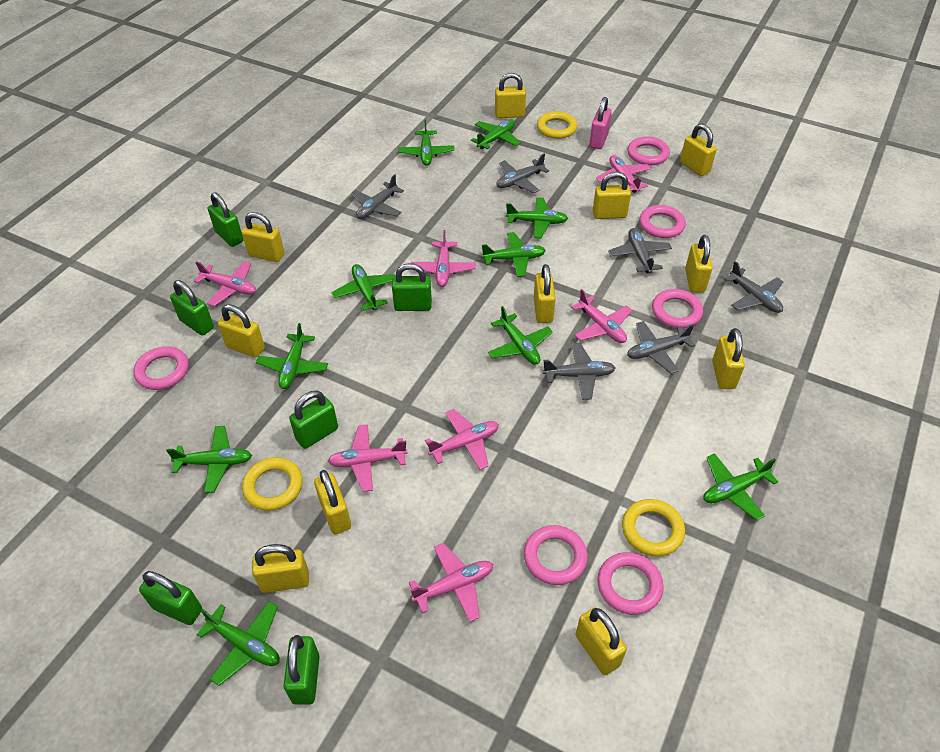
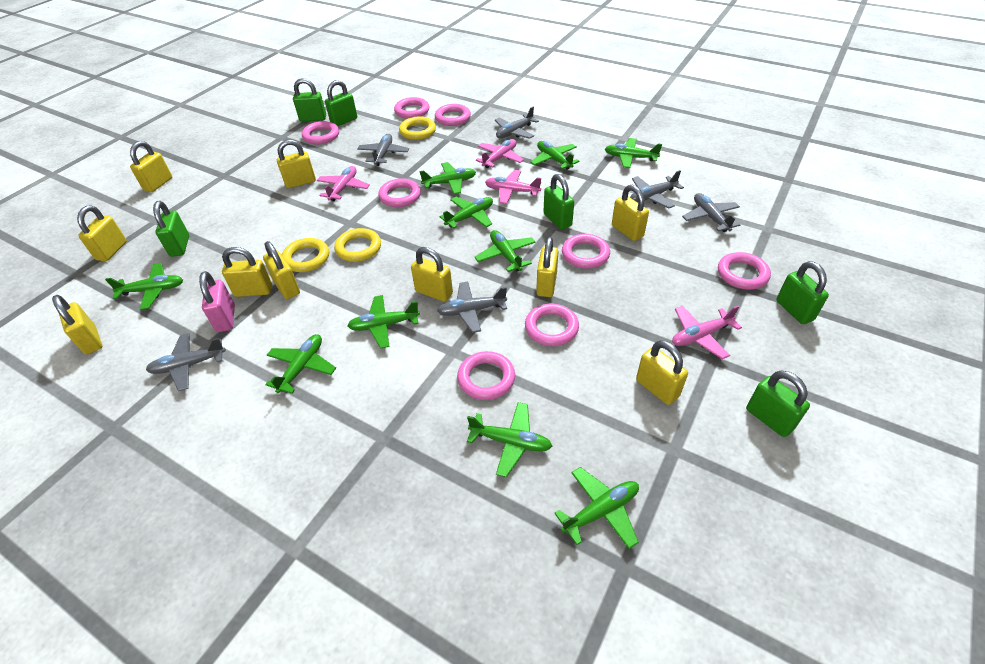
pink plane: 7 -> 4
pink ring: 6 -> 8
yellow padlock: 11 -> 10

